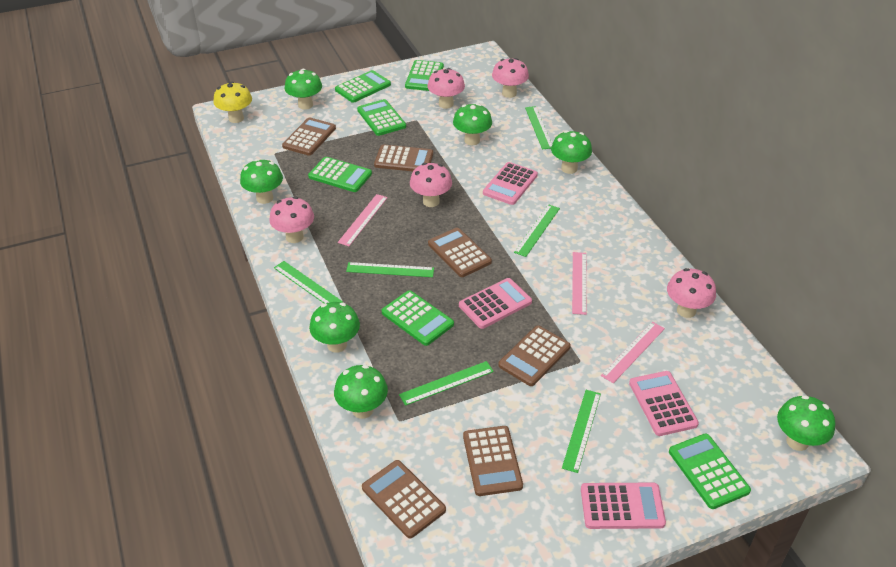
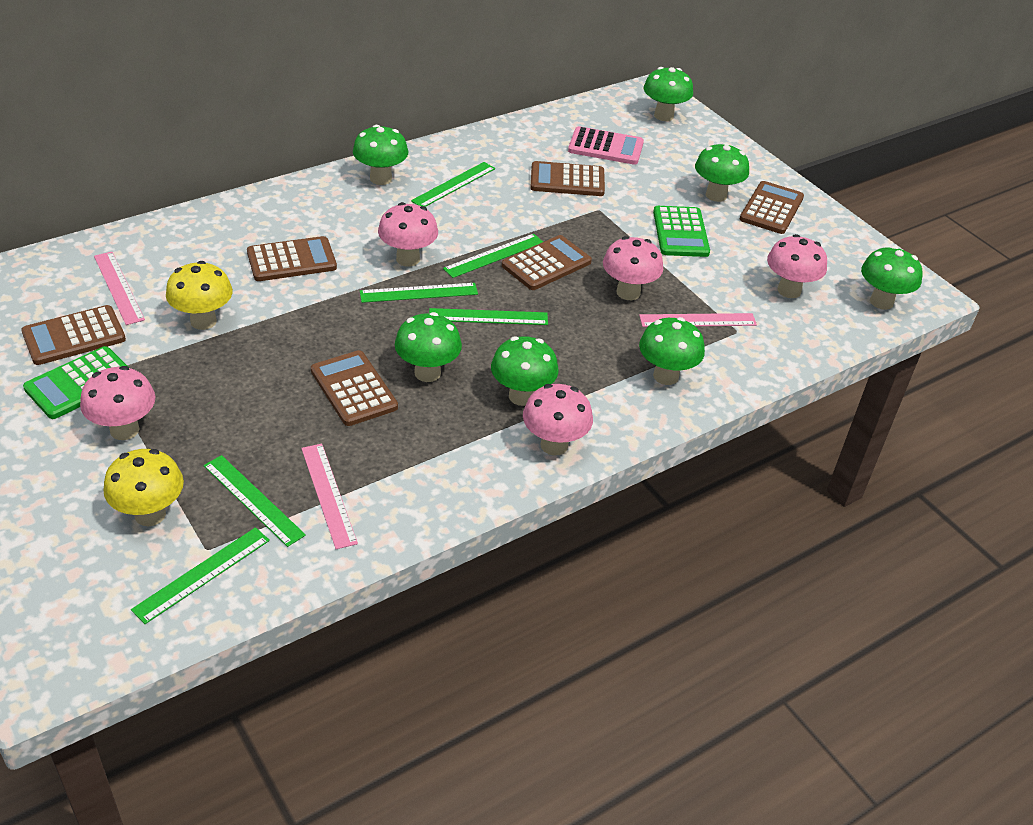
green calculator: 6 -> 2
pink calculator: 4 -> 1
yellow mushroom: 1 -> 2

